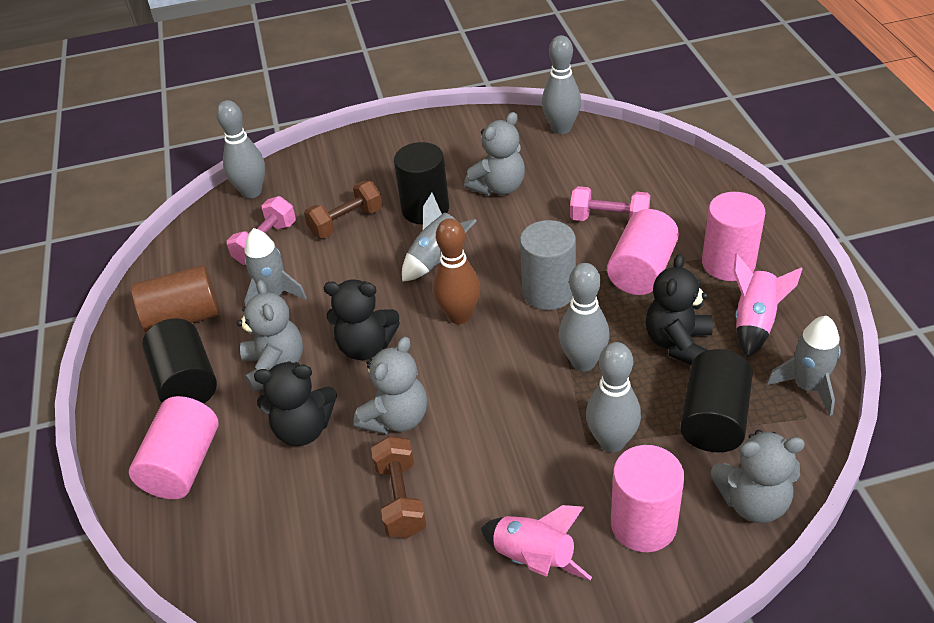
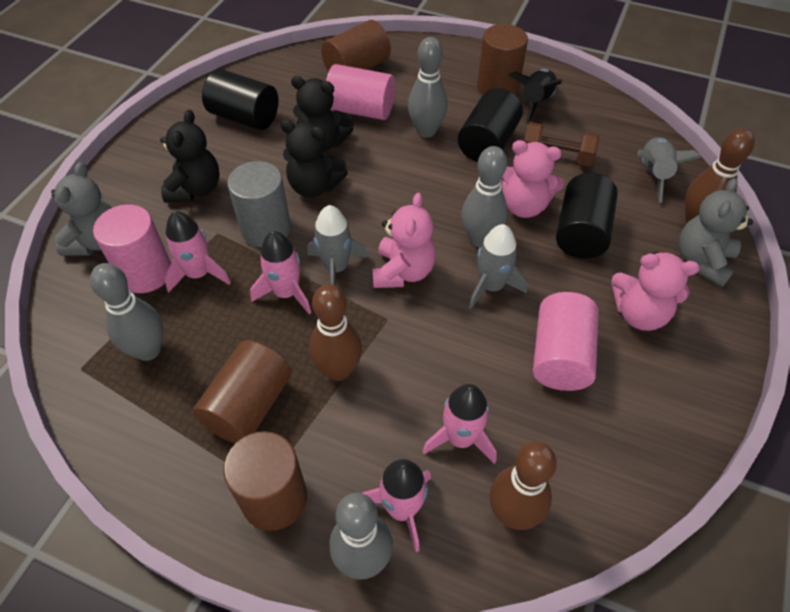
black rocket: 0 -> 1
brown bowling pin: 1 -> 3
brown cylinder: 1 -> 4
brown dumbbell: 2 -> 1
grey teddy bear: 4 -> 2
pink cylinder: 4 -> 3
pink dumbbell: 2 -> 0
pink rocket: 2 -> 4
pink teddy bear: 0 -> 3

